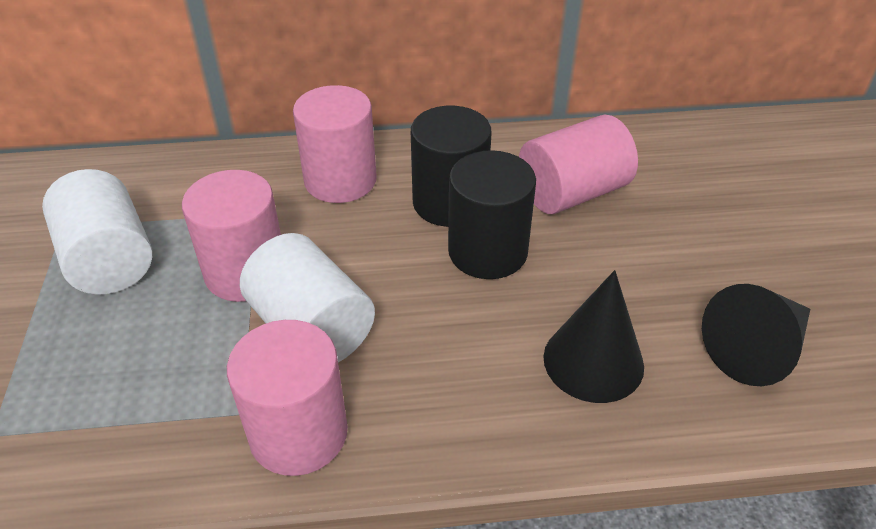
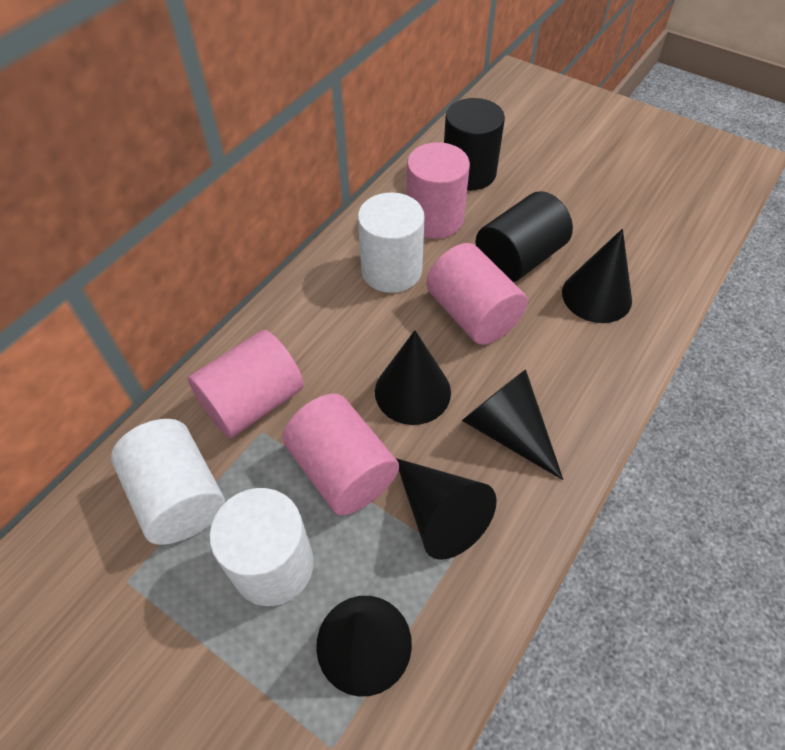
black cone: 2 -> 5
white cylinder: 2 -> 3

